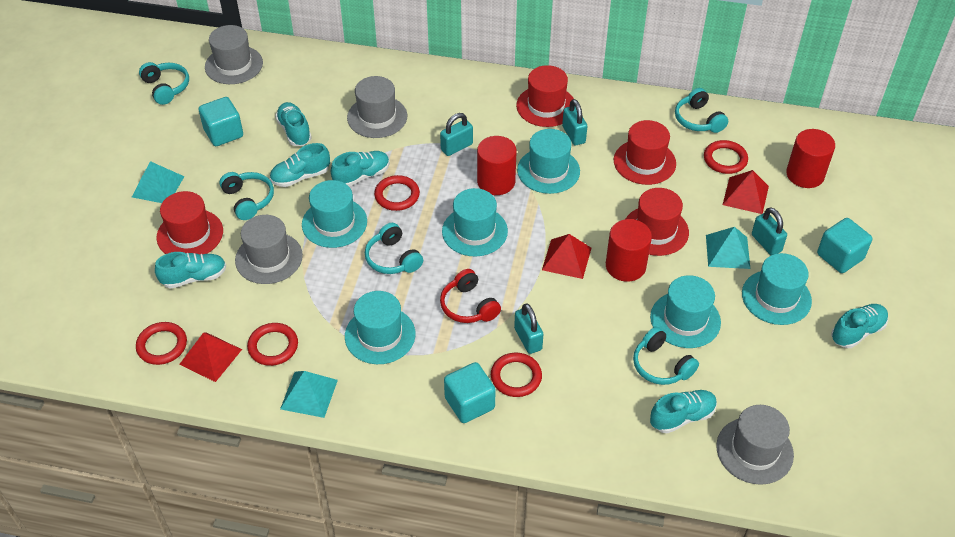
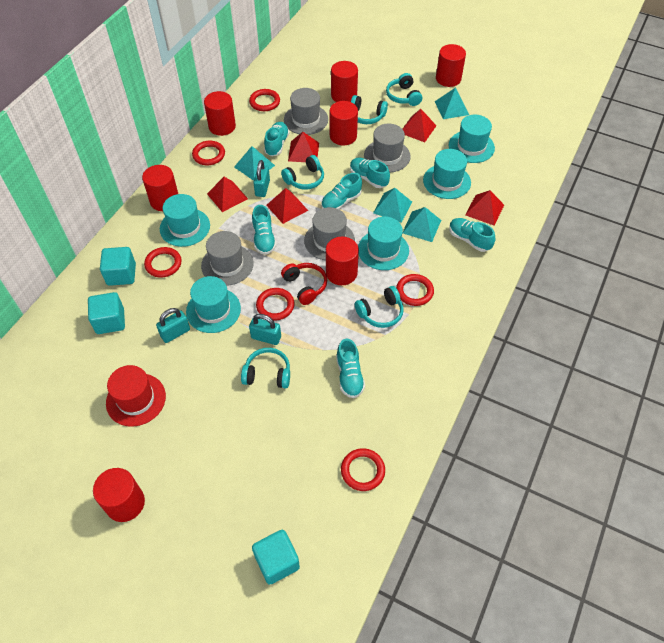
red cylinder: 3 -> 7
red hat: 4 -> 1
red pyramid: 3 -> 5
red ring: 5 -> 6
turquoise hat: 6 -> 5
turquoise padlock: 4 -> 3
turquoise pyramid: 3 -> 4

